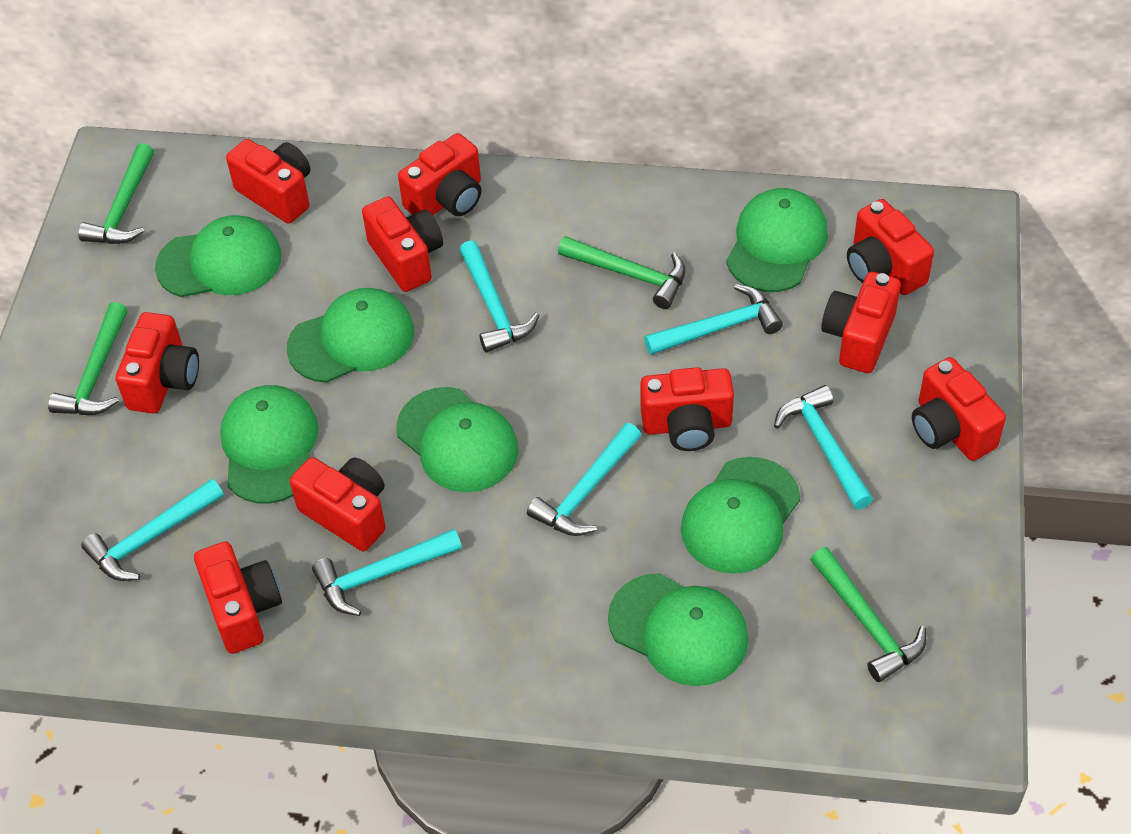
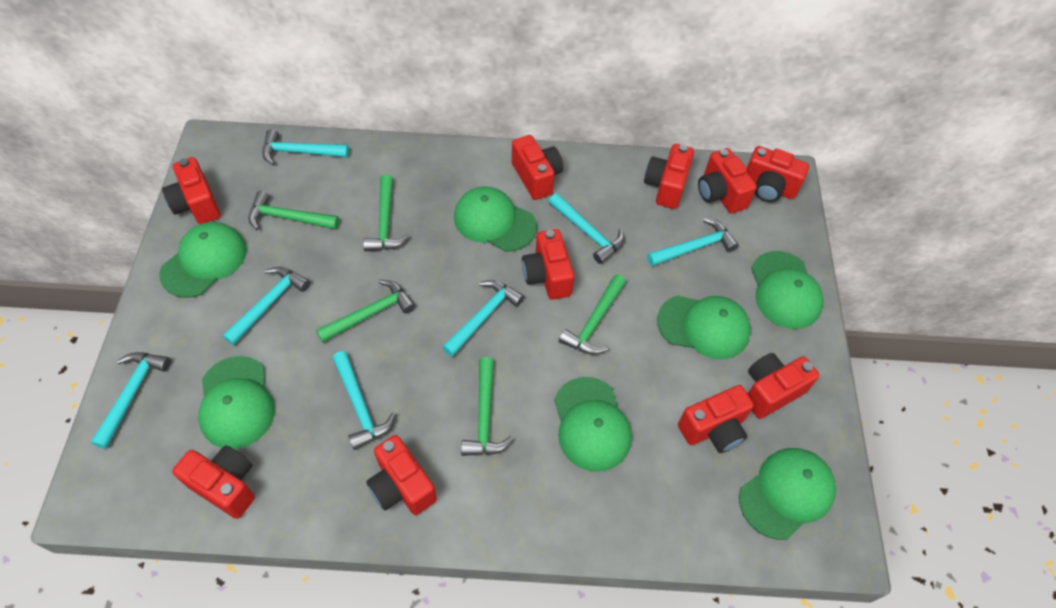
green hammer: 4 -> 5
turquoise hammer: 6 -> 7

